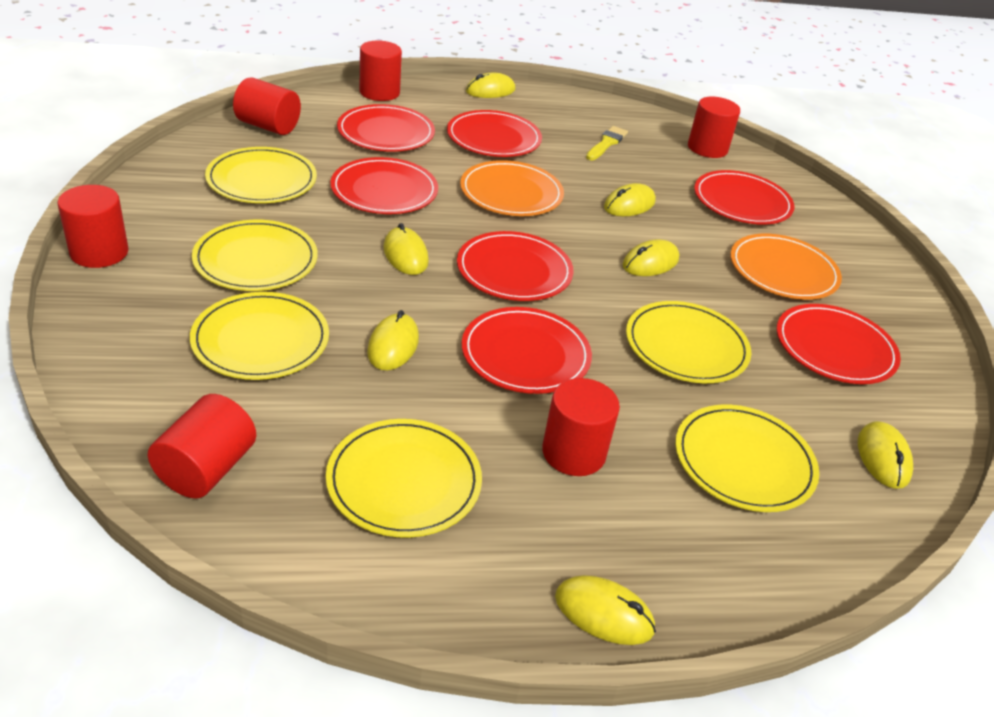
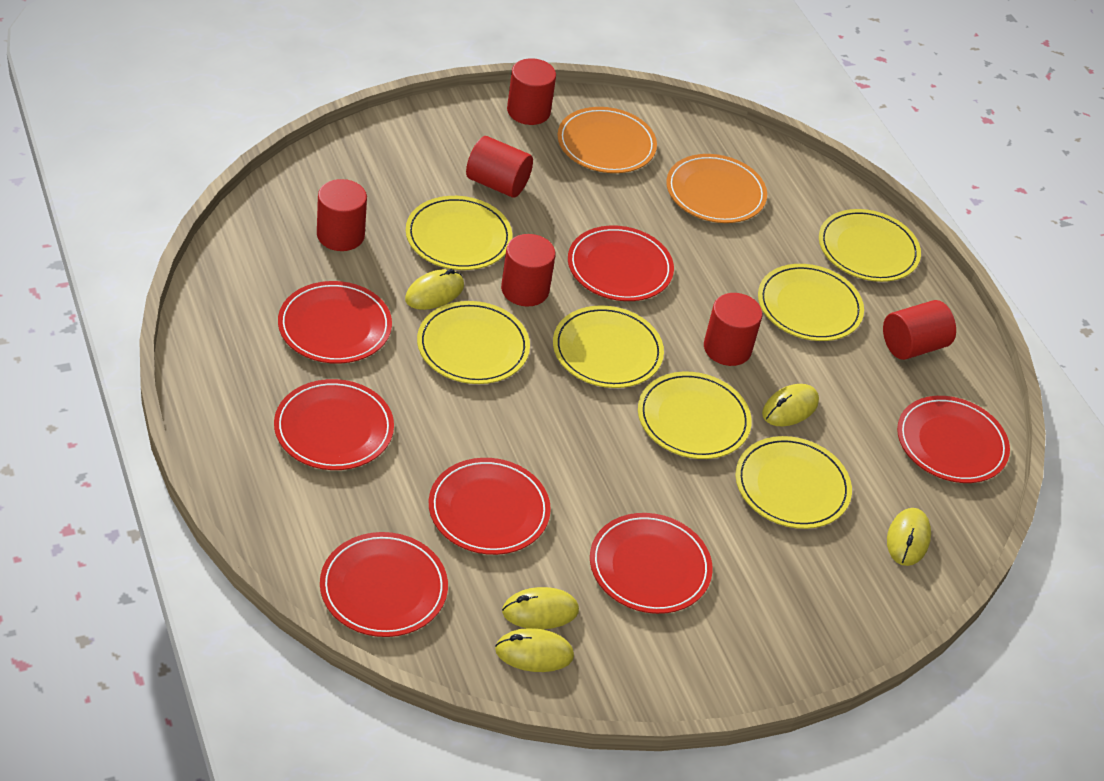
yellow brush: 1 -> 0
yellow mouse: 7 -> 5
yellow plate: 6 -> 7

